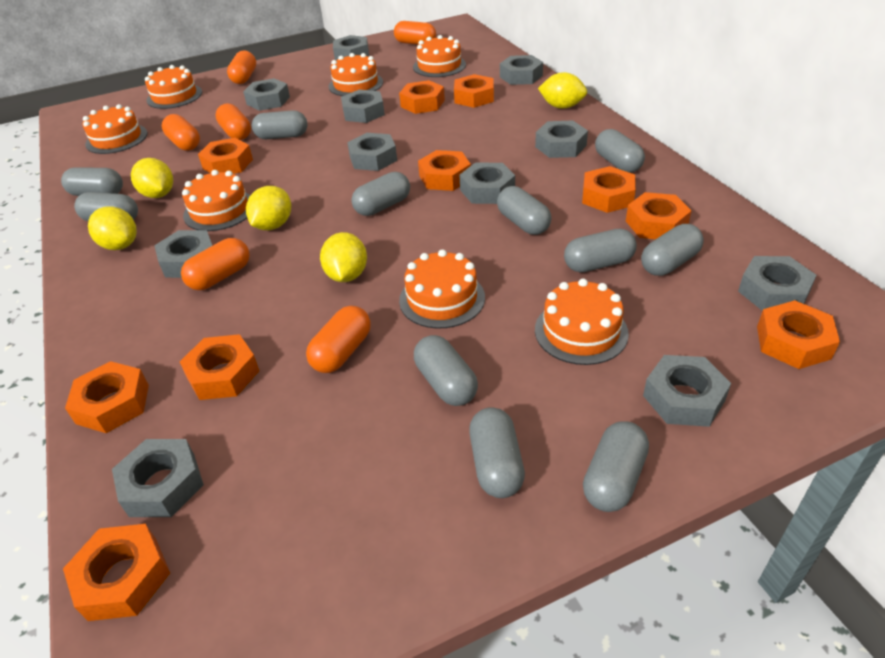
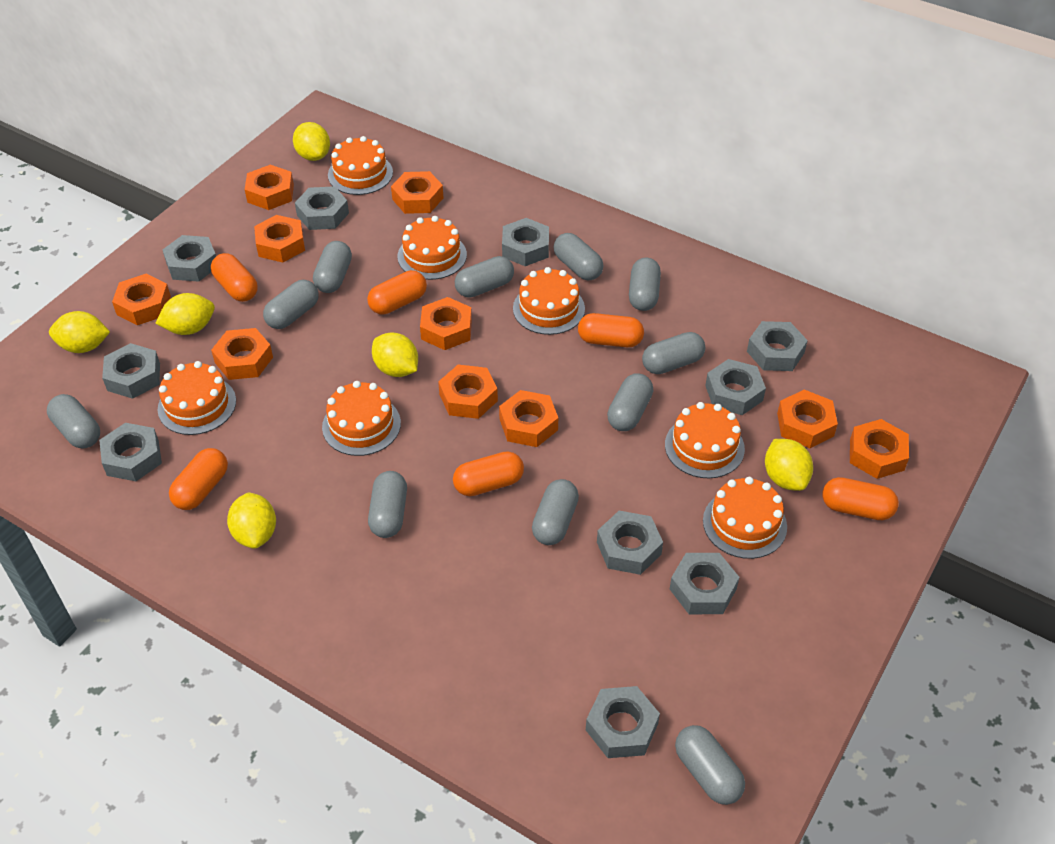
grey nut: 11 -> 10
yellow lemon: 5 -> 6

